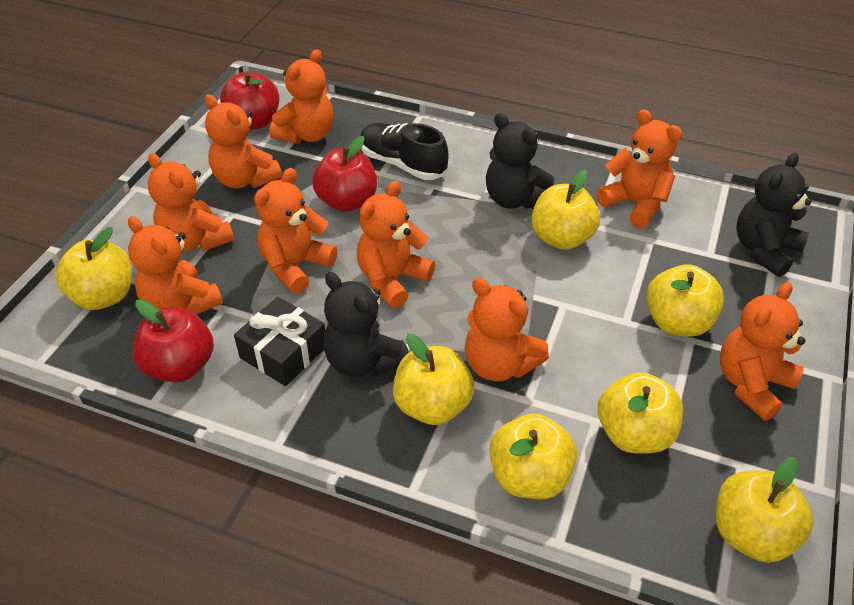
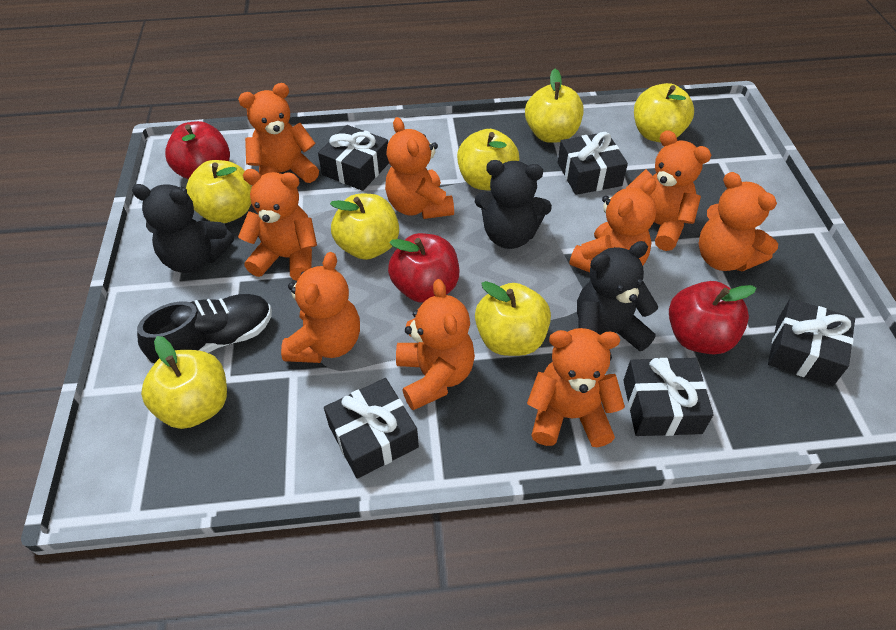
black gift: 1 -> 5

